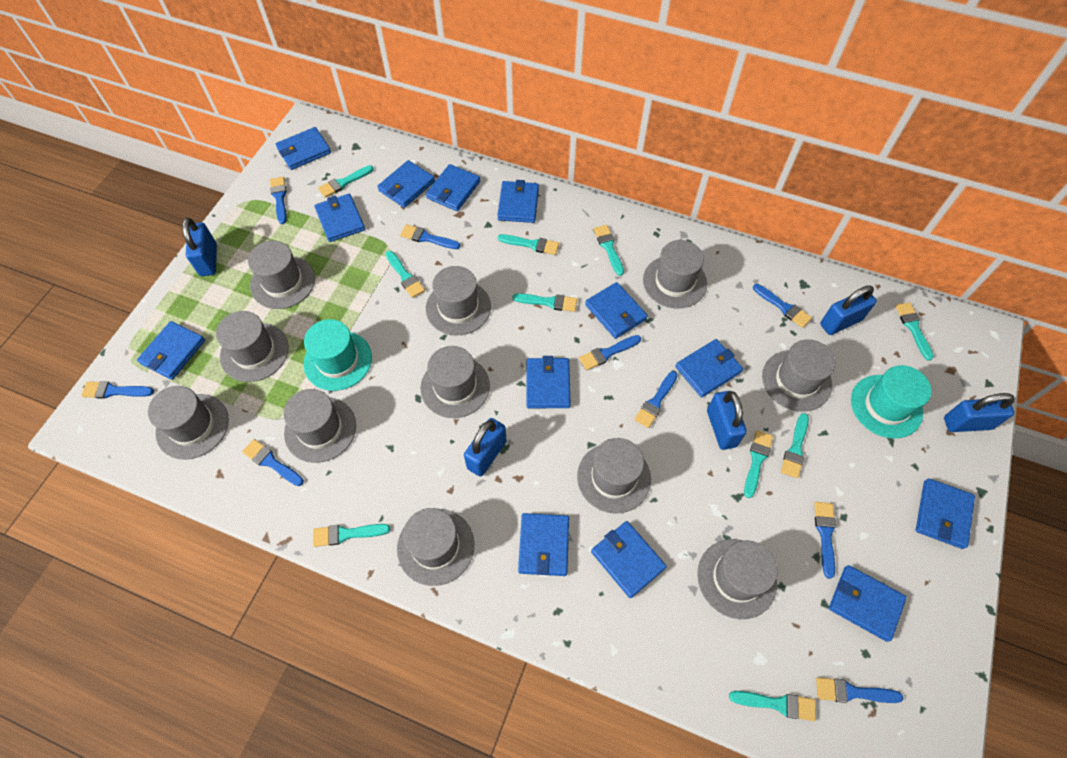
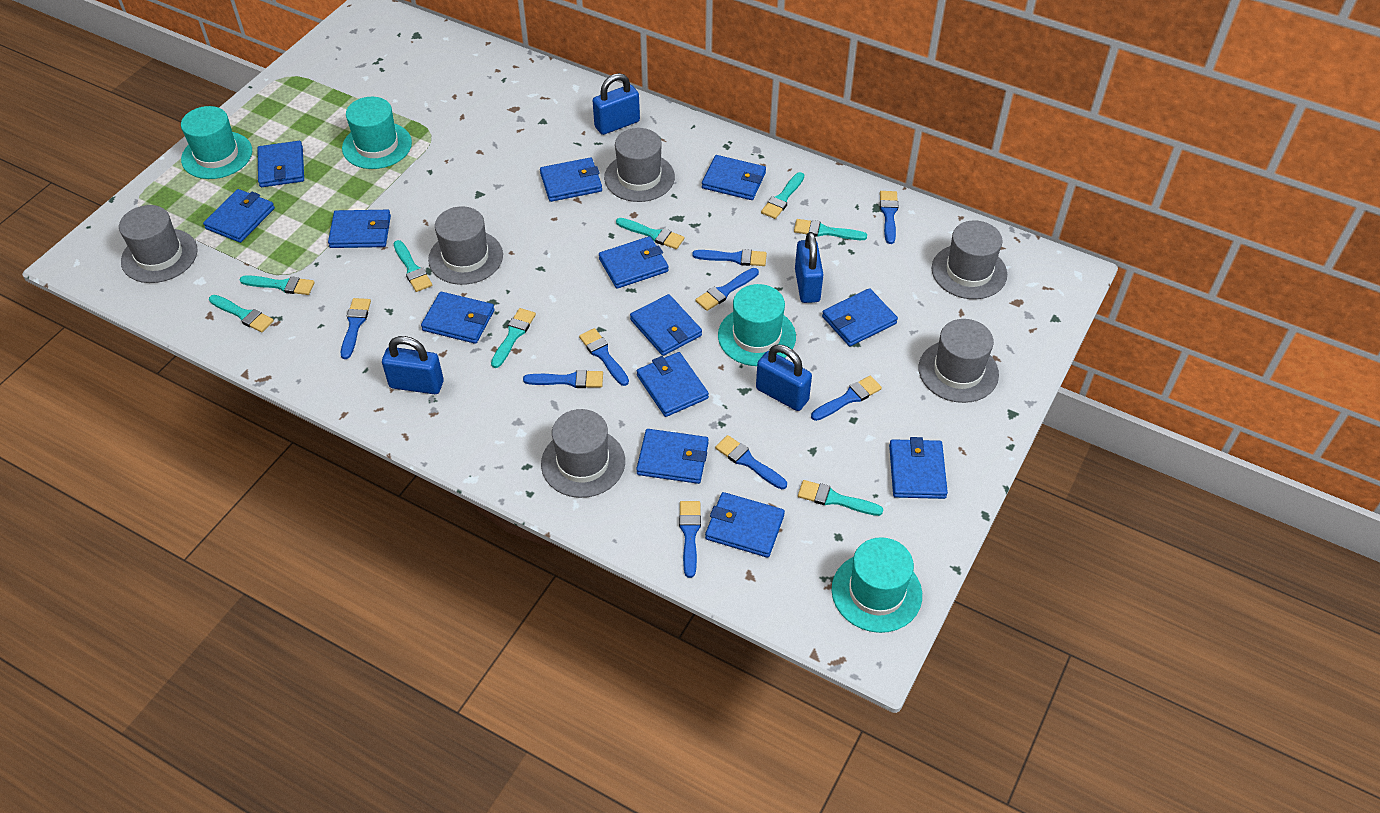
blue padlock: 5 -> 4
grey hat: 11 -> 6
turquoise brush: 10 -> 8
turquoise hat: 2 -> 4

